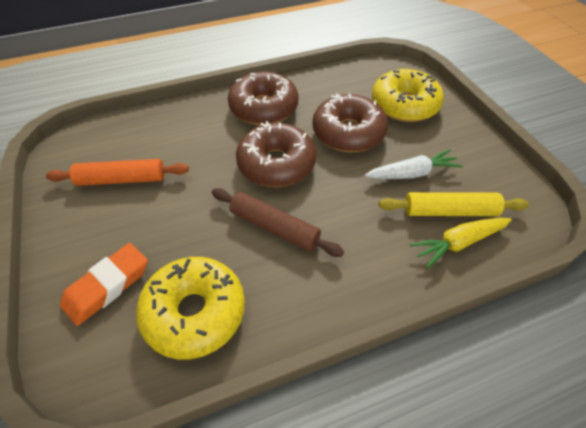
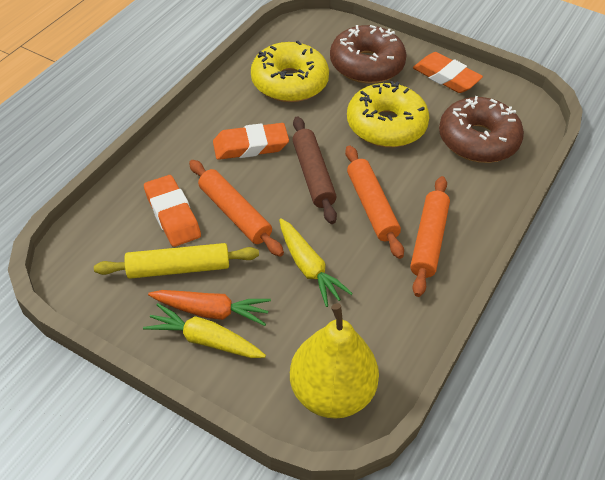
brown donut: 3 -> 2
orange carrot: 0 -> 1
orange eraser: 1 -> 3
orange rolling pin: 1 -> 3
white carrot: 1 -> 0
yellow carrot: 1 -> 2
yellow pear: 0 -> 1

